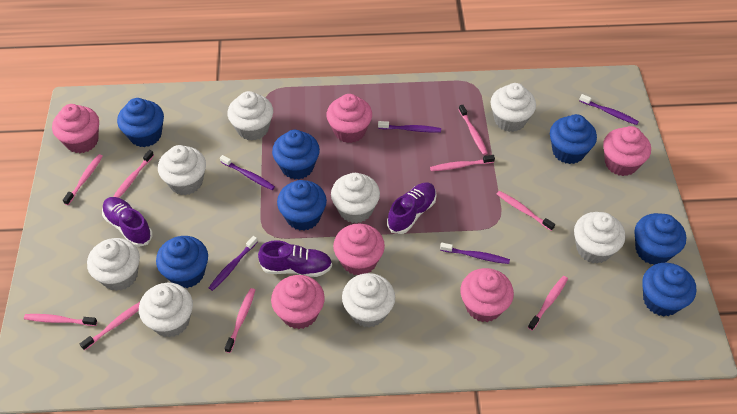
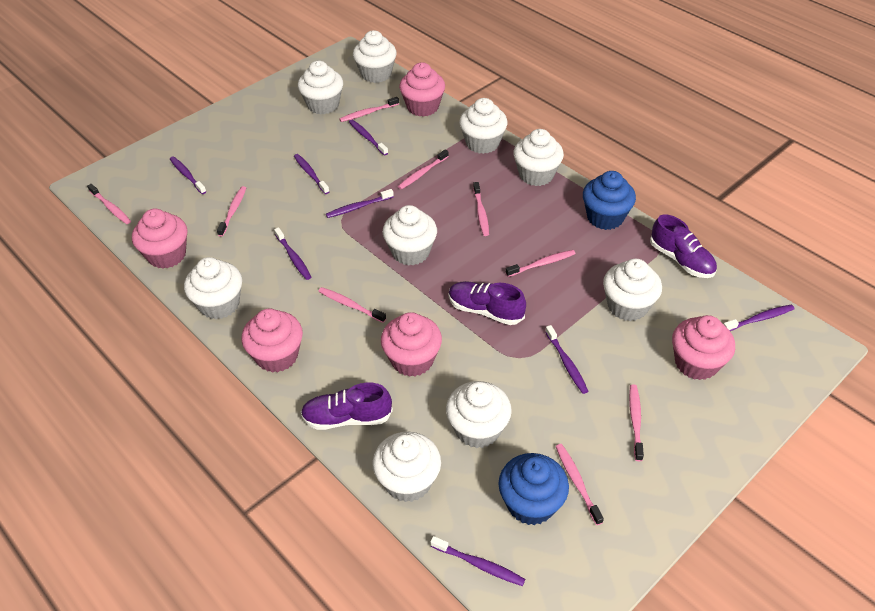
blue cupcake: 7 -> 2
pink cupcake: 6 -> 5
purple toothbrush: 5 -> 8
white cupcake: 8 -> 9

